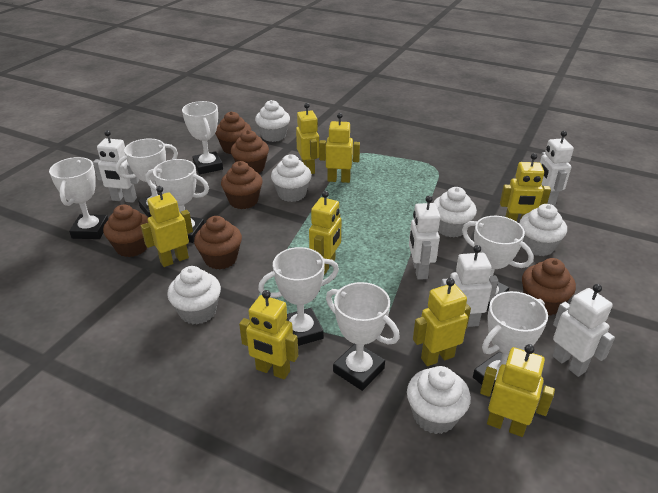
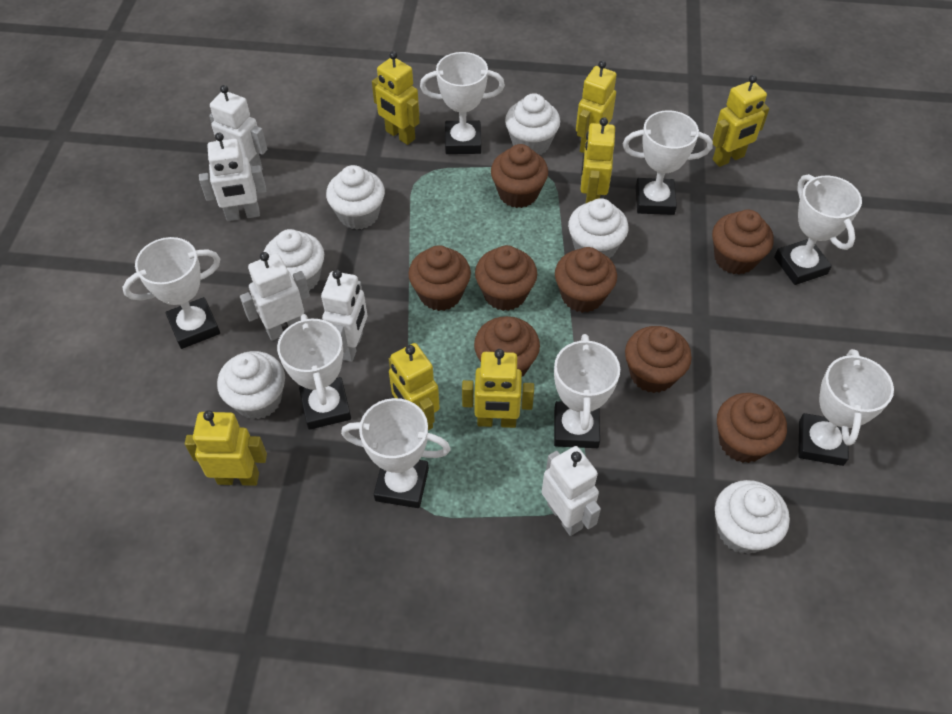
brown cupcake: 6 -> 8
yellow robot: 8 -> 7

